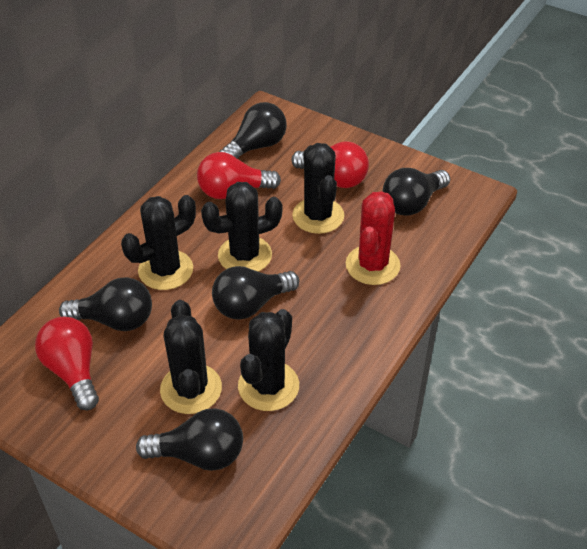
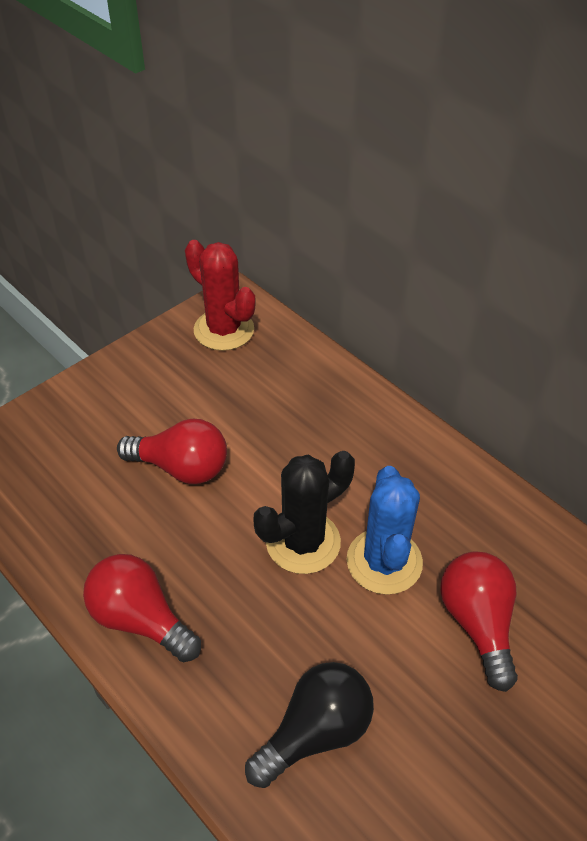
black cactus: 5 -> 1
black light bulb: 5 -> 1
blue cactus: 0 -> 1

